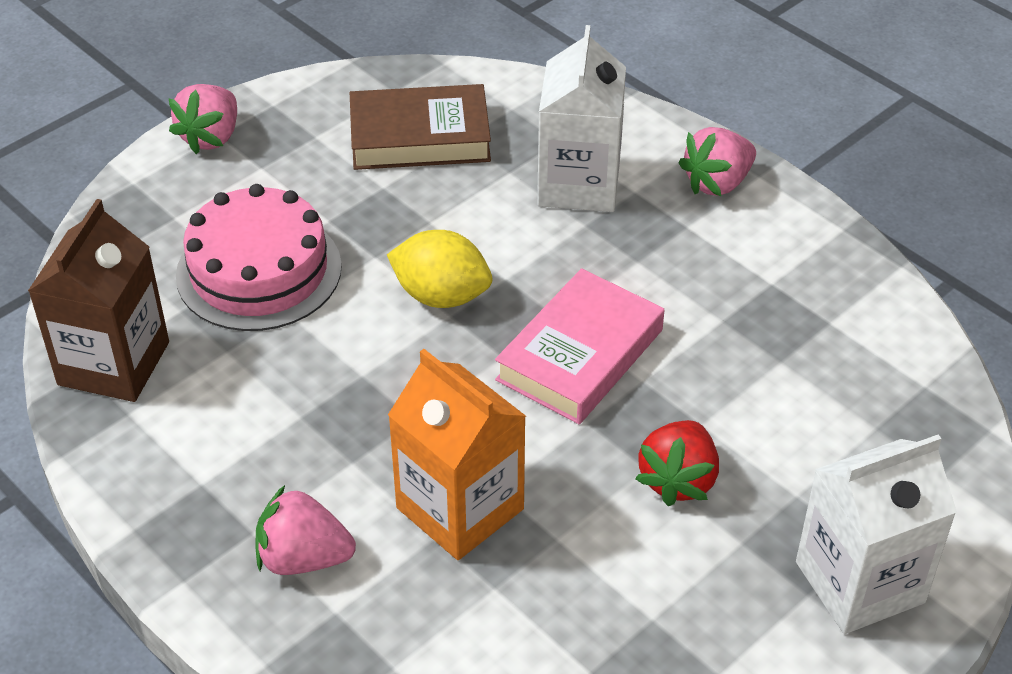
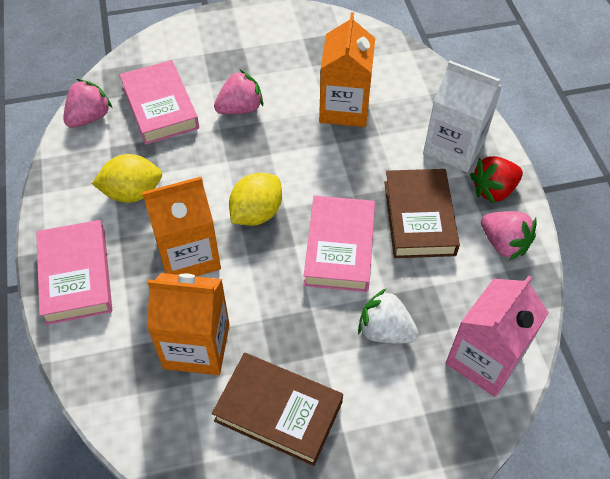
brown book: 1 -> 2
brown carton: 1 -> 0
orange carton: 1 -> 3
pink book: 1 -> 3
pink cake: 1 -> 0
pink carton: 0 -> 1
white carton: 2 -> 1
white strawberry: 0 -> 1
yellow lemon: 1 -> 2

